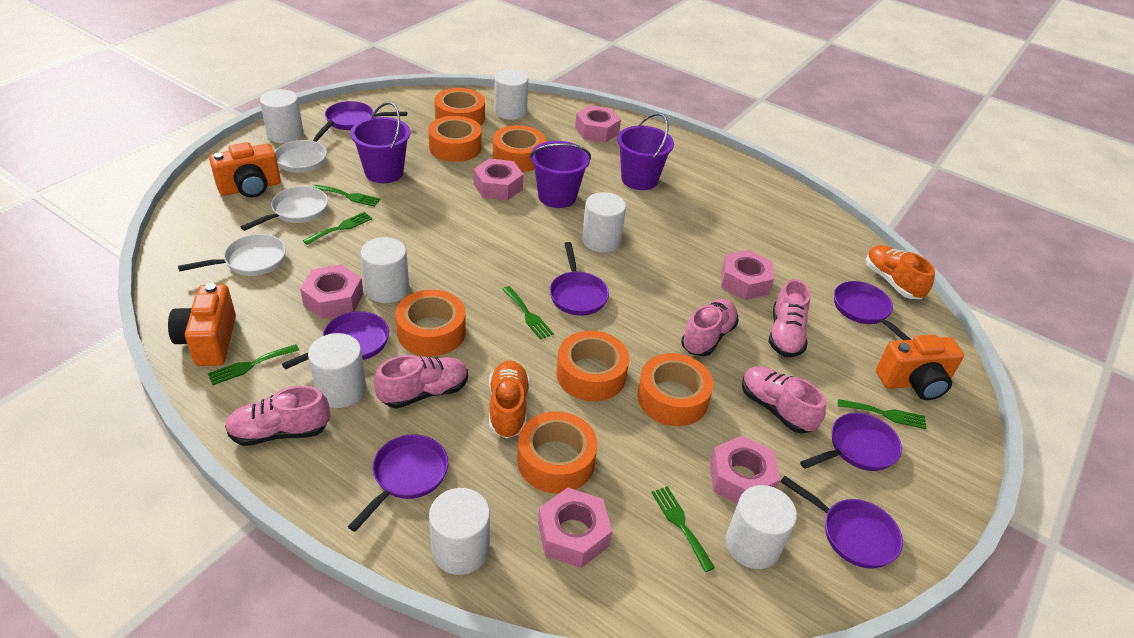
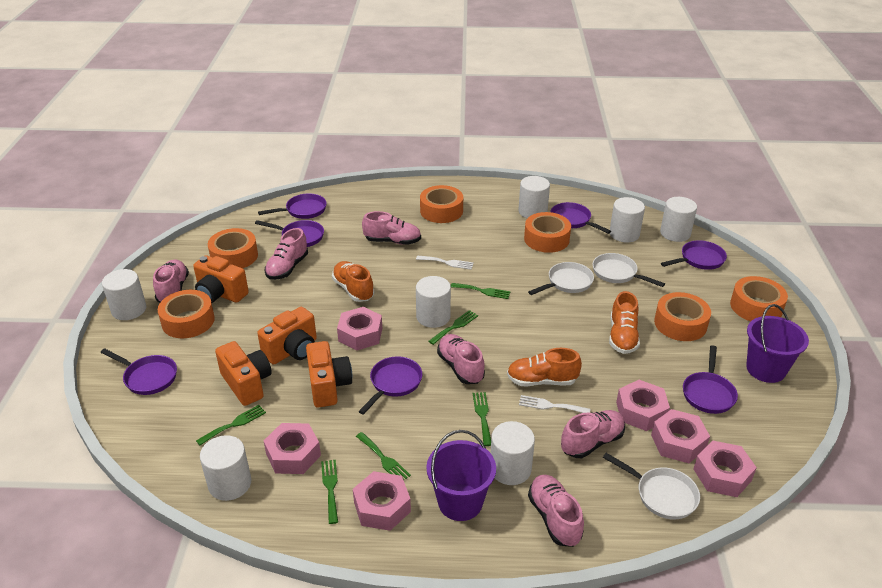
orange camera: 3 -> 4
orange shoe: 2 -> 3
orange tape: 7 -> 6
pink shoe: 5 -> 6
purple bucket: 3 -> 2
white fork: 0 -> 2

